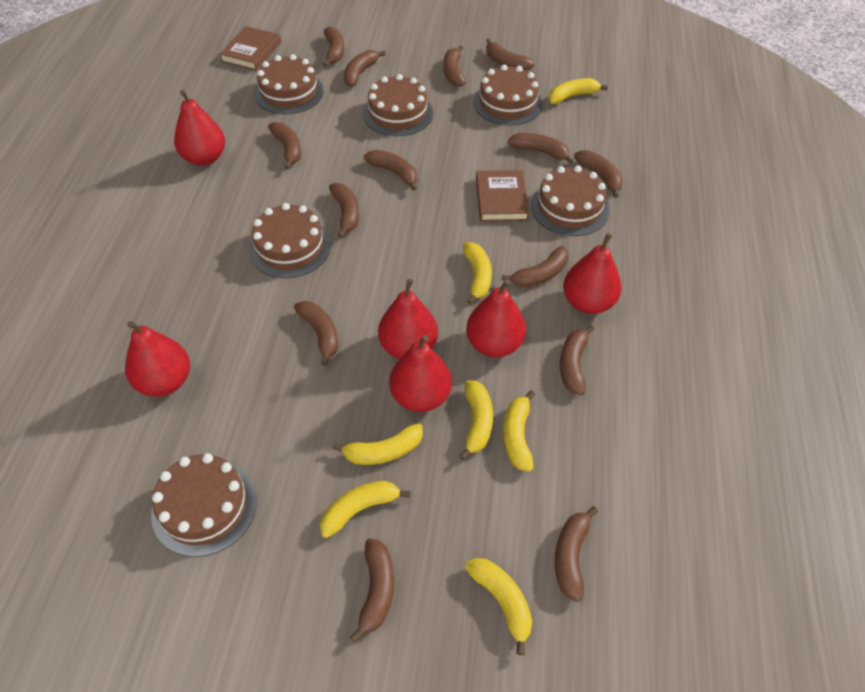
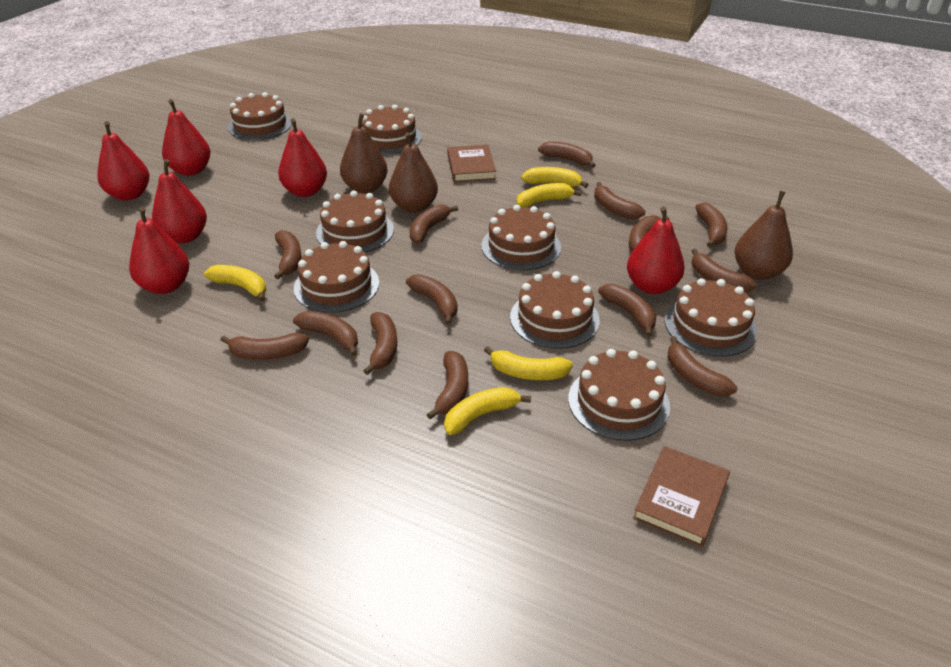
brown cake: 6 -> 8
brown pear: 0 -> 3
yellow banana: 7 -> 5

